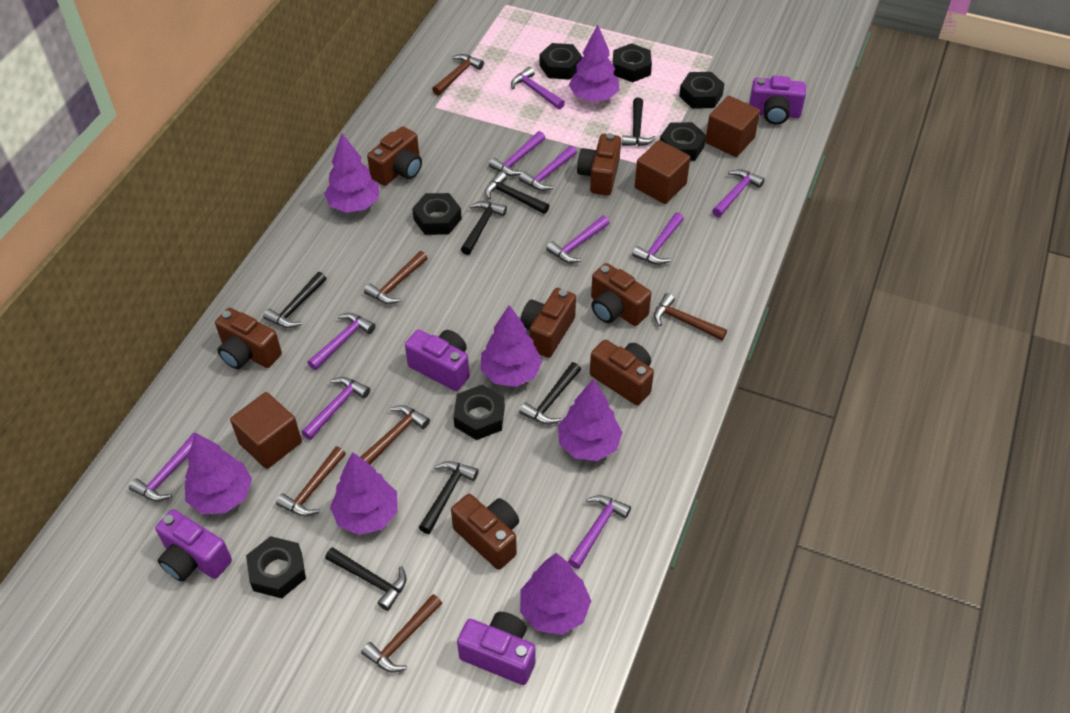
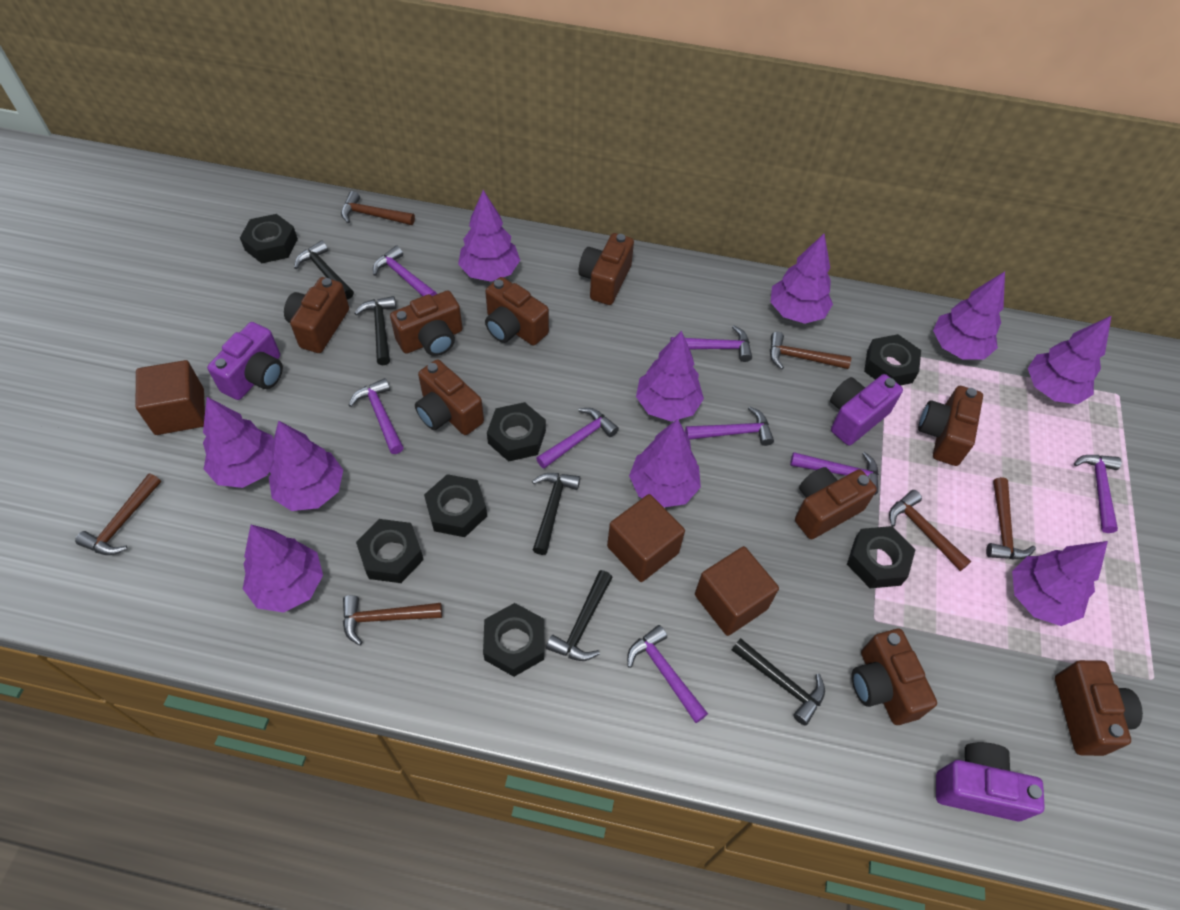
black hammer: 7 -> 5
brown camera: 7 -> 9
purple camera: 4 -> 3
purple hammer: 10 -> 8
purple tree: 7 -> 10

